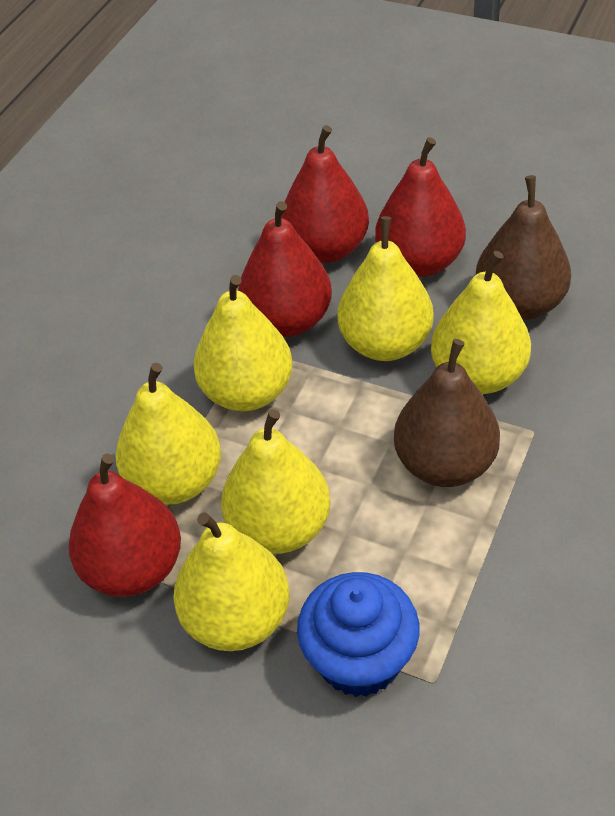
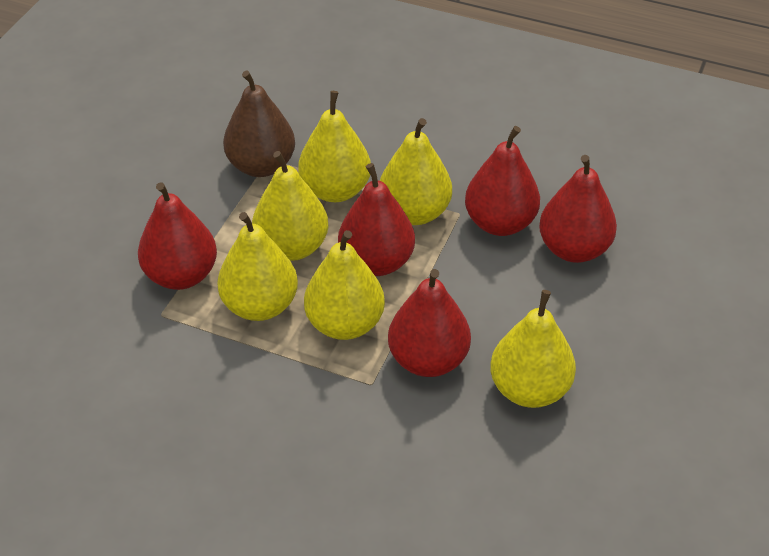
blue cupcake: 1 -> 0
brown pear: 2 -> 1
red pear: 4 -> 5

